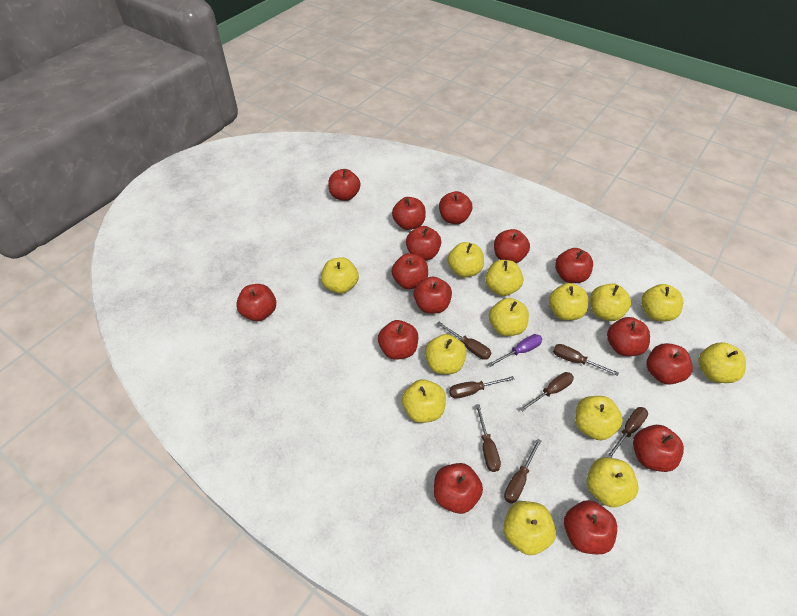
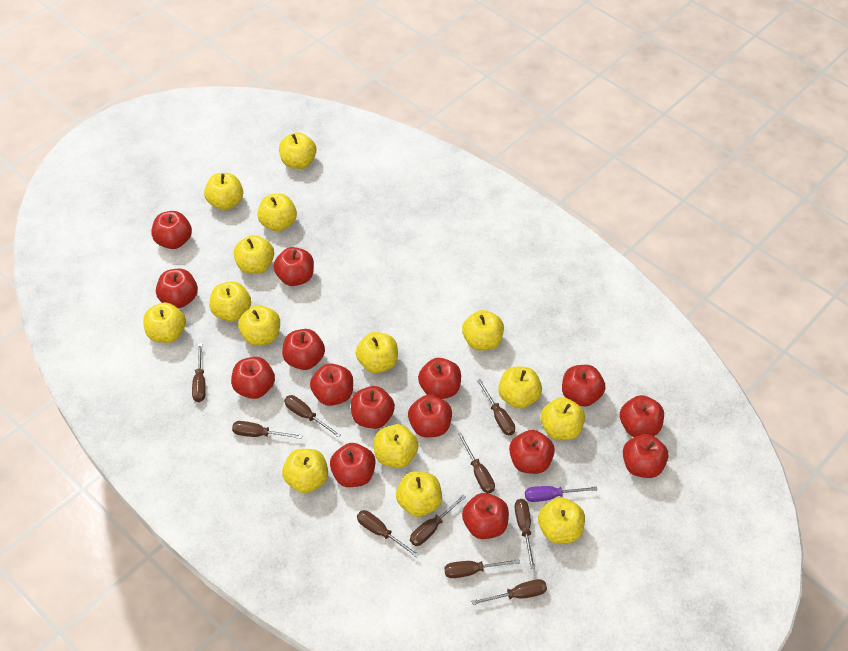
brown screwdriver: 7 -> 10
yellow apple: 13 -> 15

